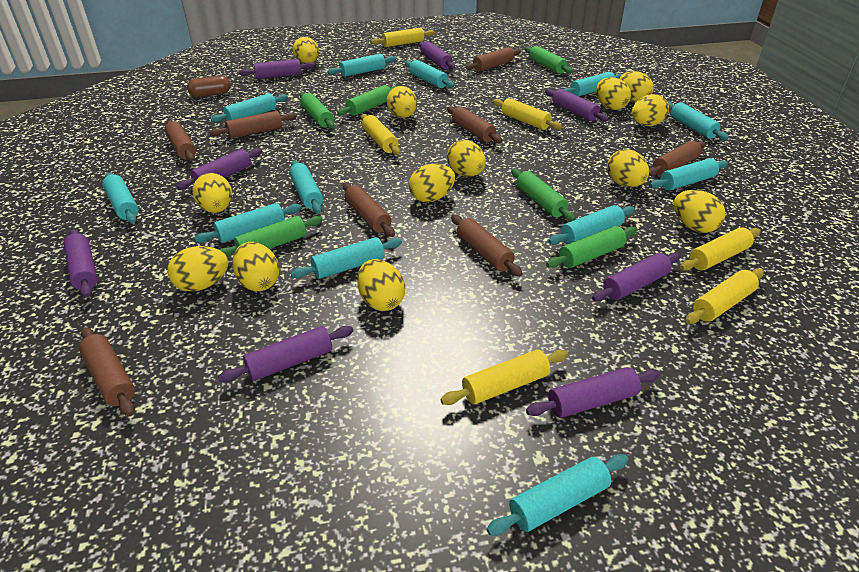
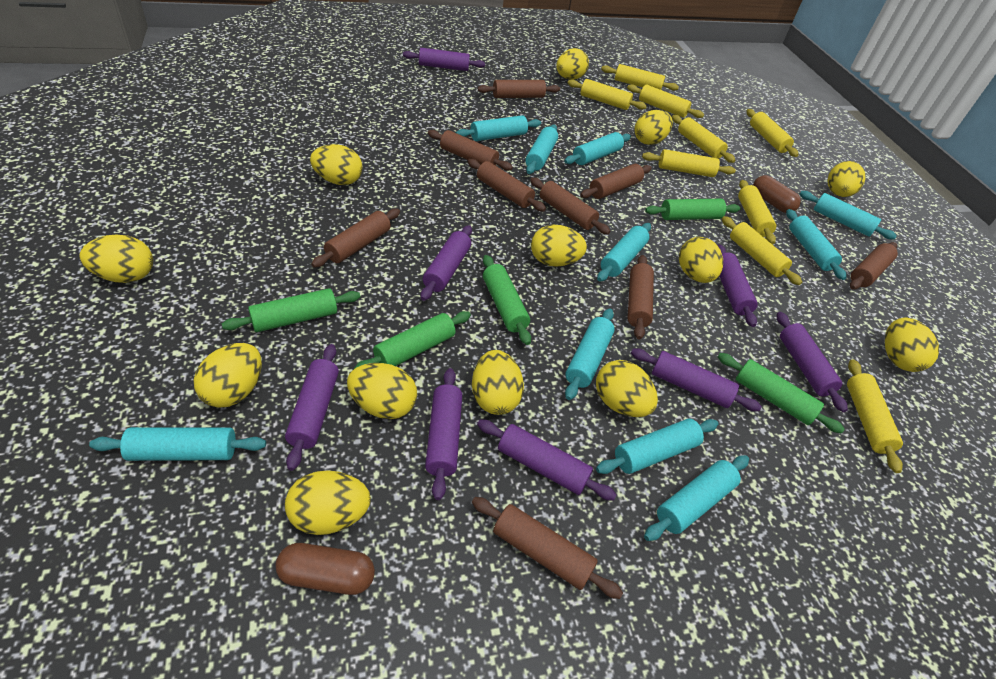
brown capsule: 1 -> 2
brown rolling pin: 8 -> 9
green rolling pin: 6 -> 5
turquoise rolling pin: 12 -> 10
yellow rolling pin: 6 -> 9

